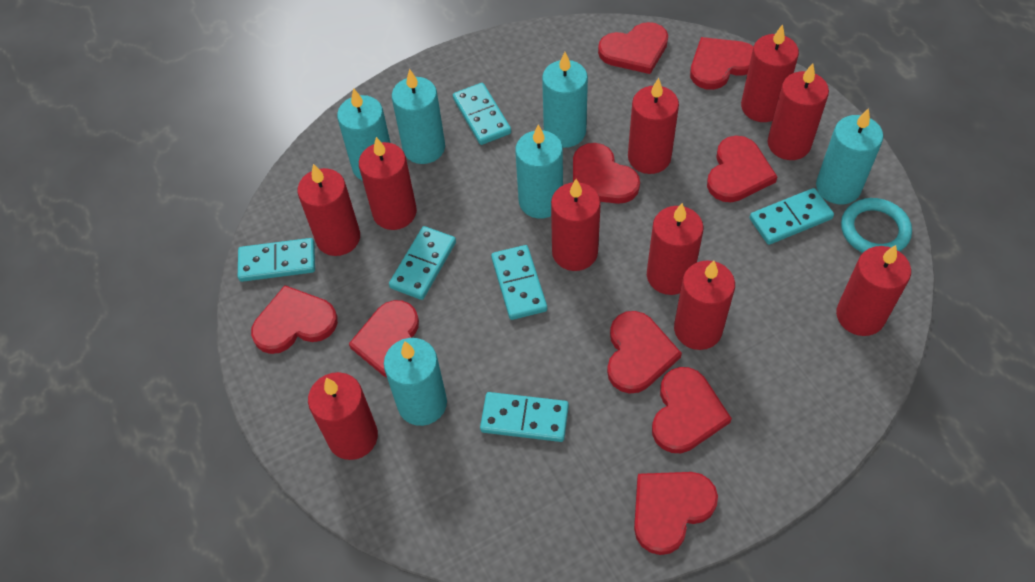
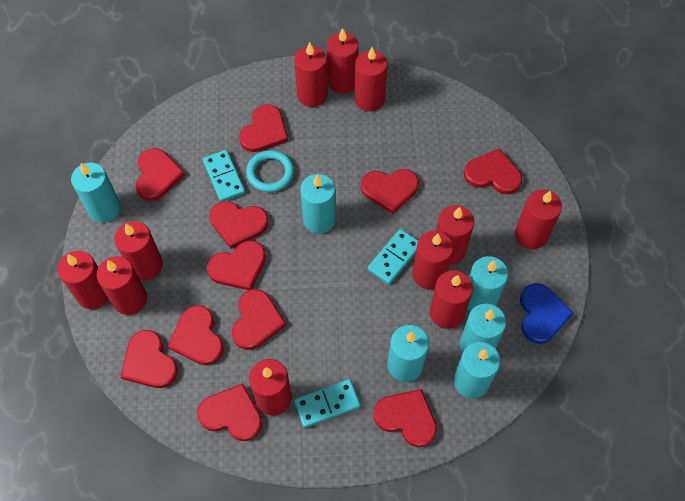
blue heart: 0 -> 1
red candle: 10 -> 11
red heart: 9 -> 11
turquoise domino: 6 -> 3

